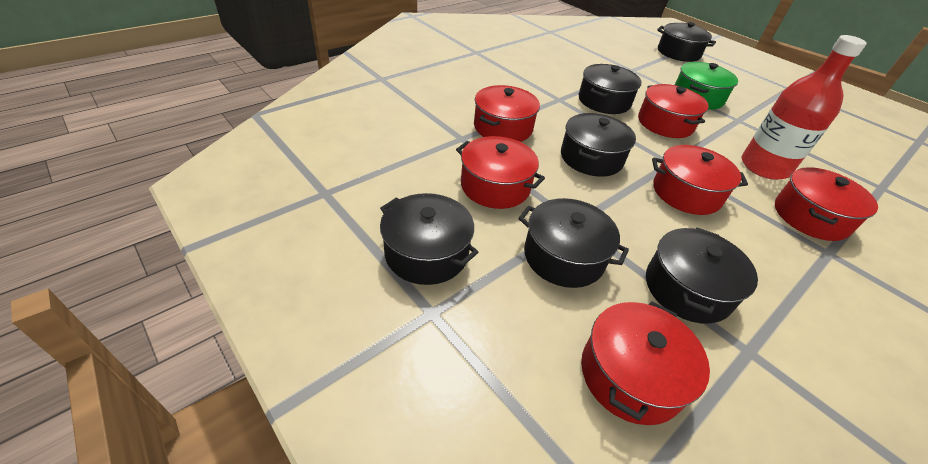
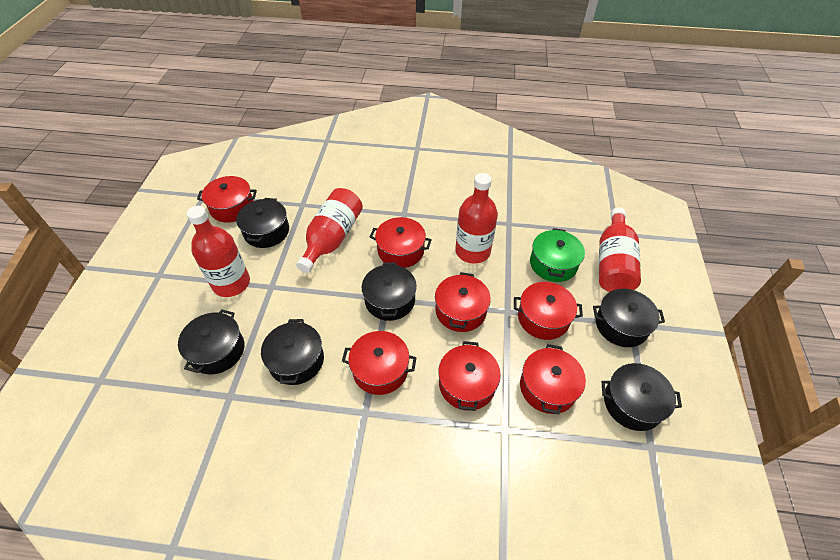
red bottle: 1 -> 4
red pot: 6 -> 7

